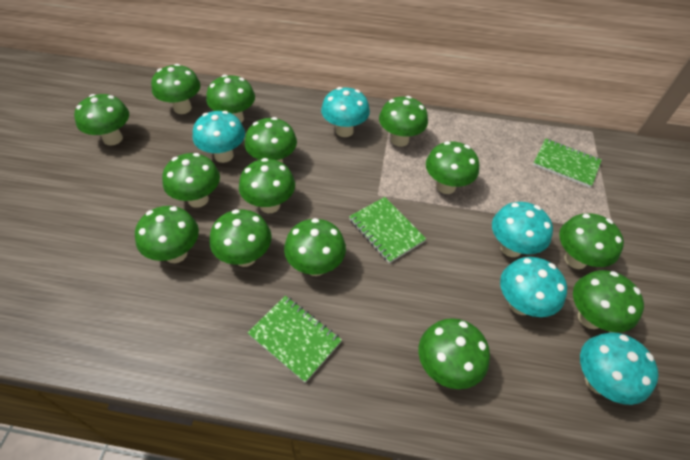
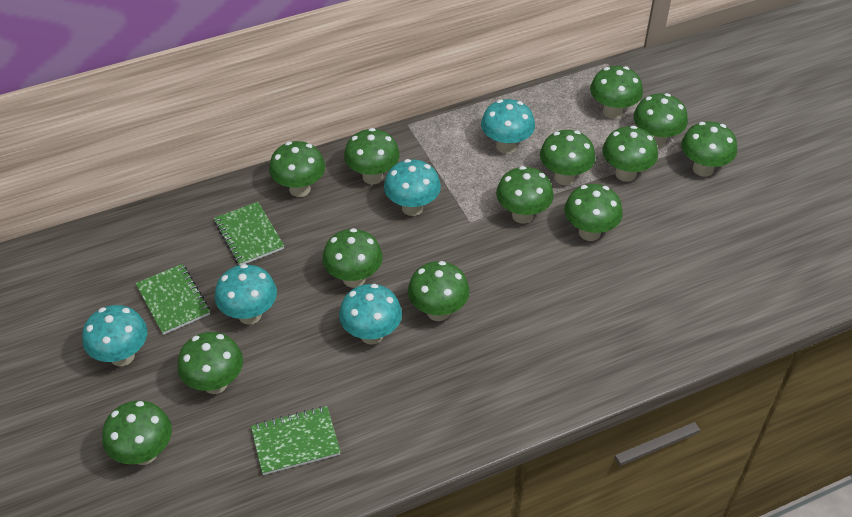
green mushroom: 14 -> 13

